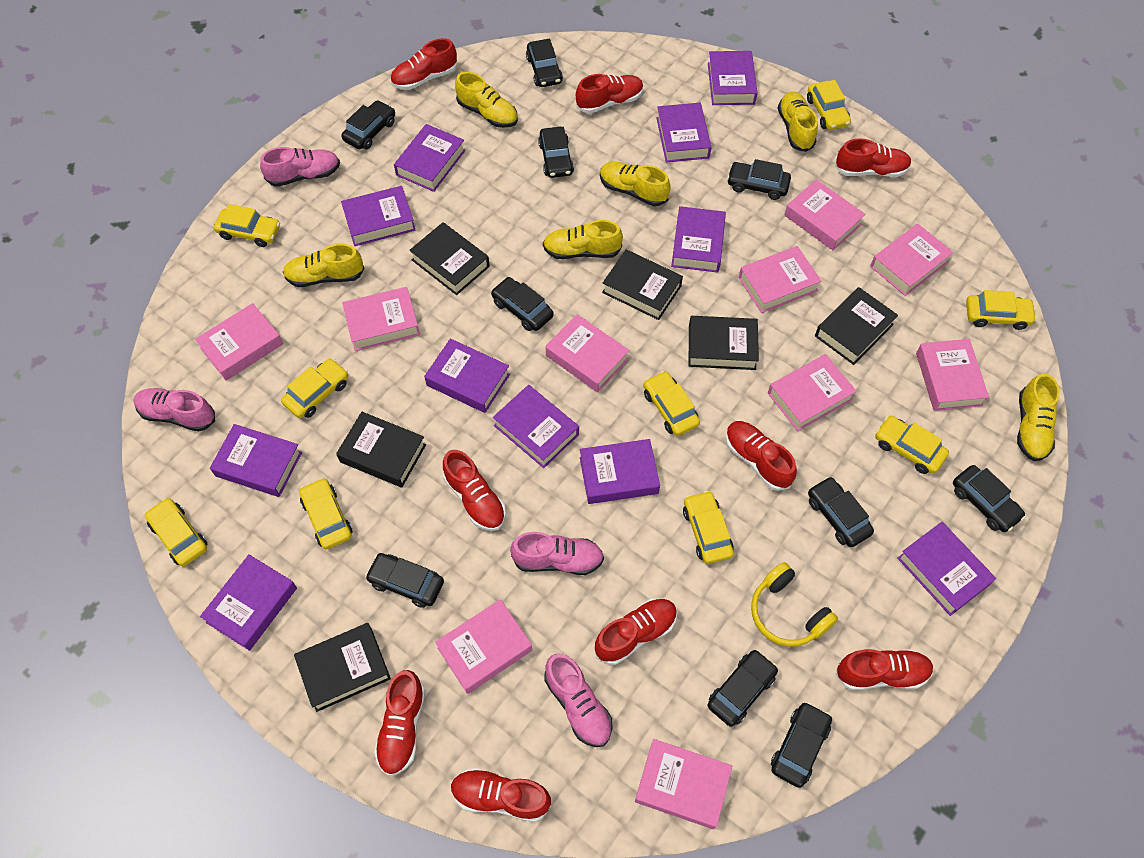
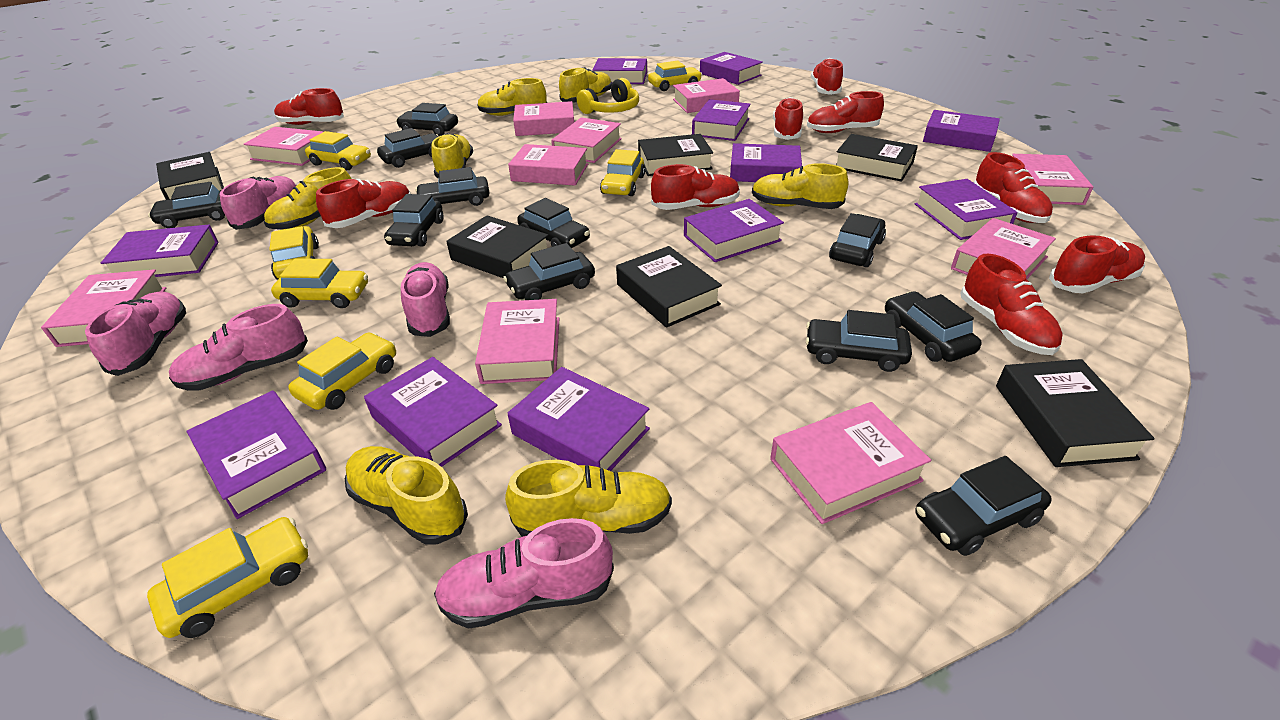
black car: 10 -> 11
pink shoe: 4 -> 5
yellow car: 9 -> 7
yellow shoe: 6 -> 7

